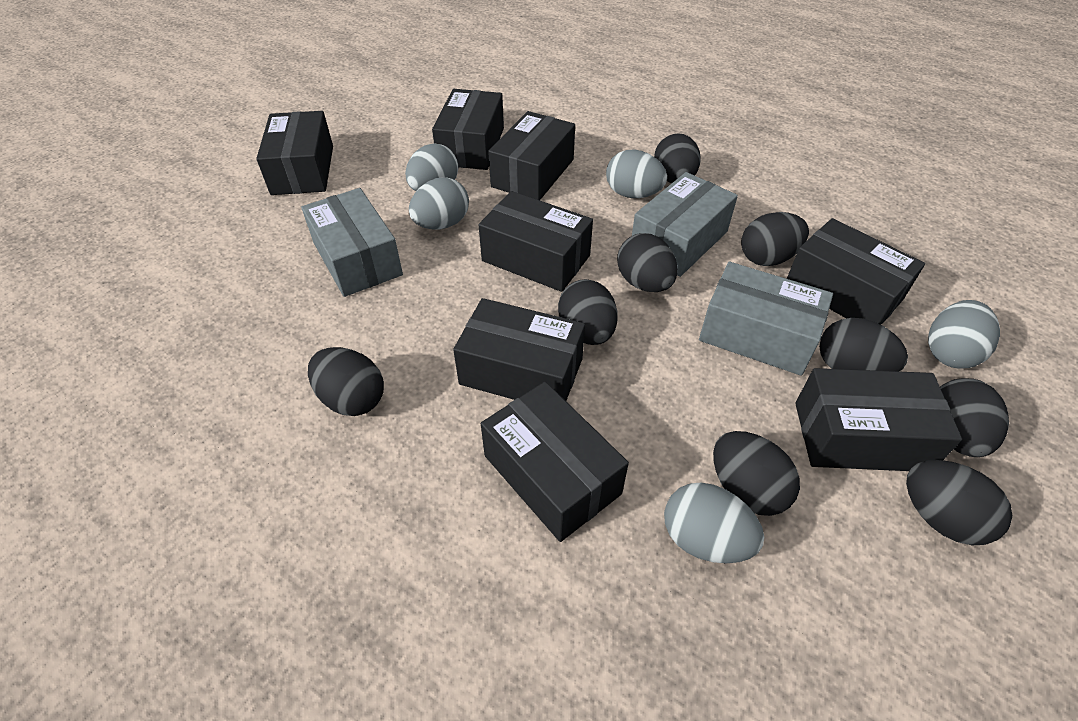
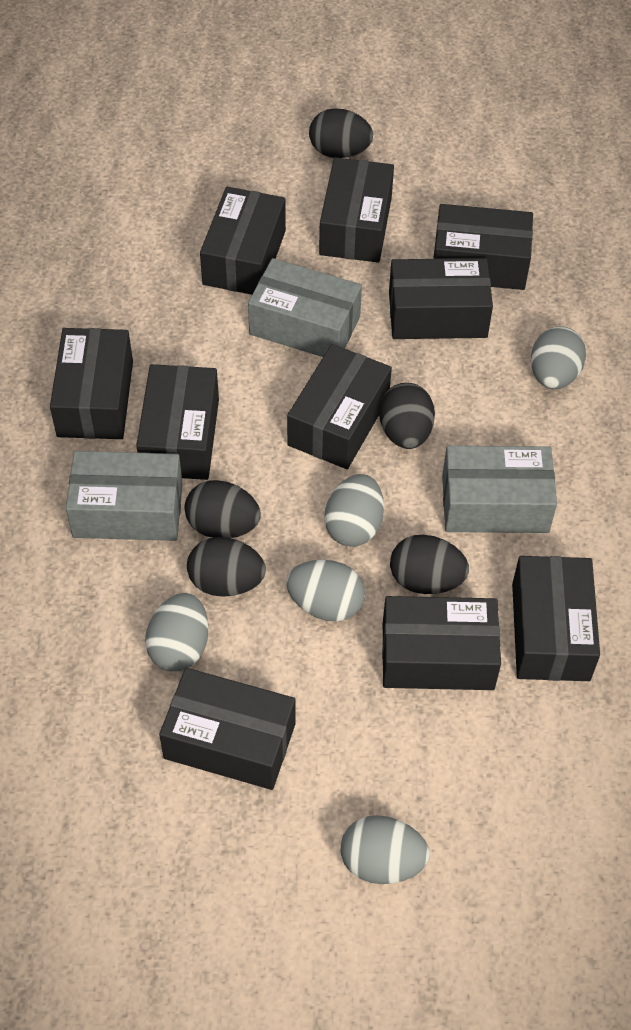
black box: 8 -> 10
black egg: 9 -> 5

